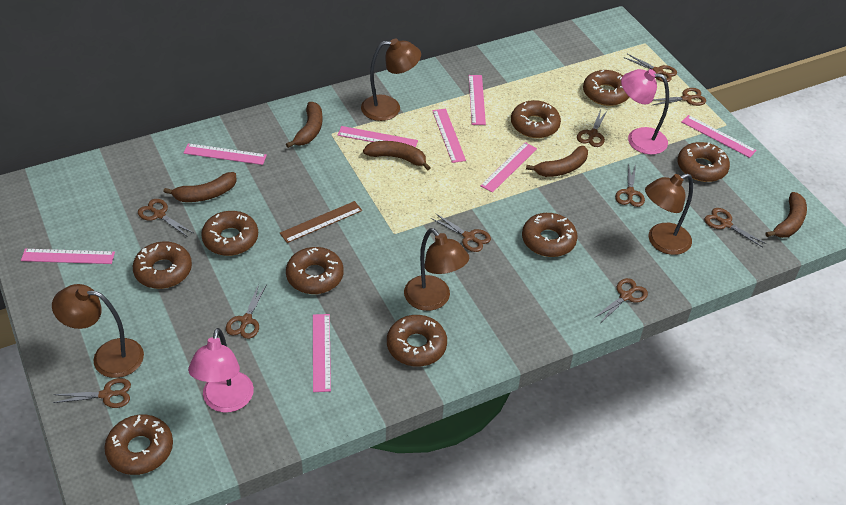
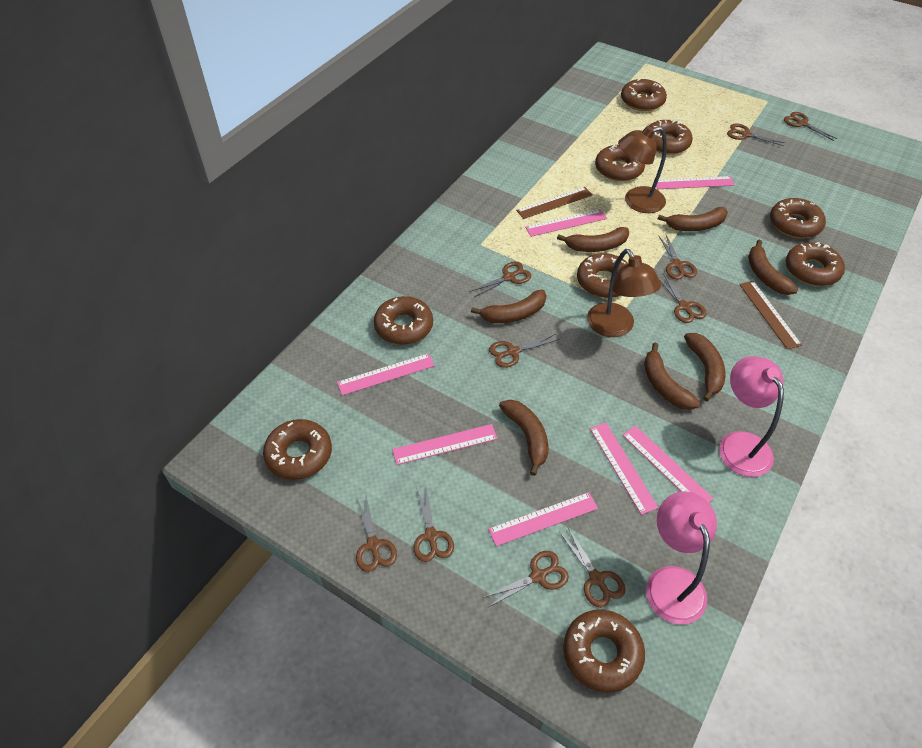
brown banana: 5 -> 7
brown lamp: 4 -> 2
brown ruler: 1 -> 2
pink ruler: 8 -> 7

